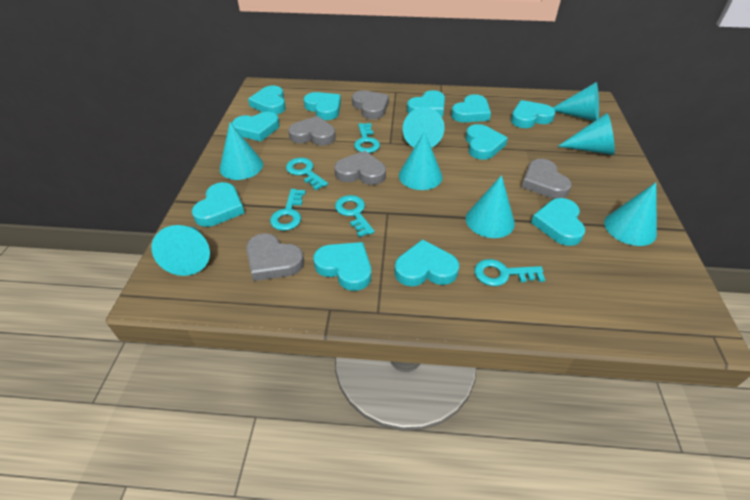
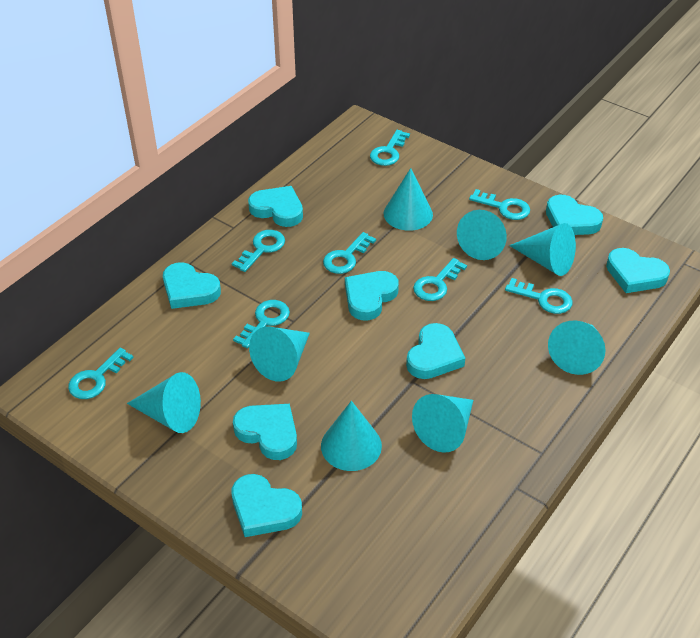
grey heart: 5 -> 0
turquoise heart: 11 -> 8
turquoise key: 5 -> 8

